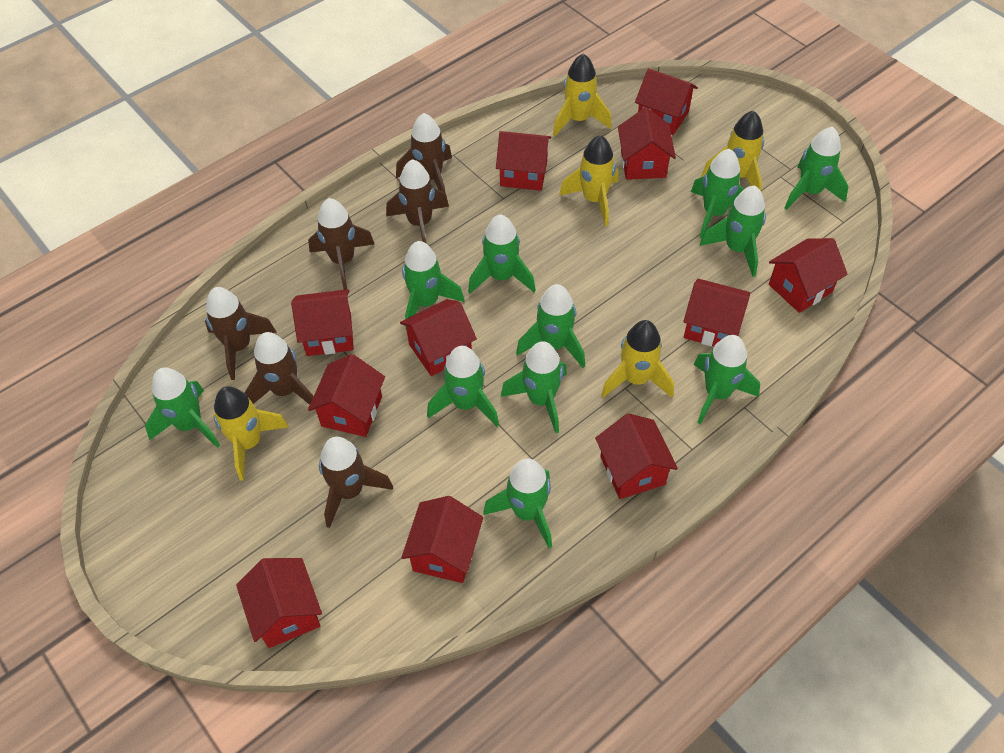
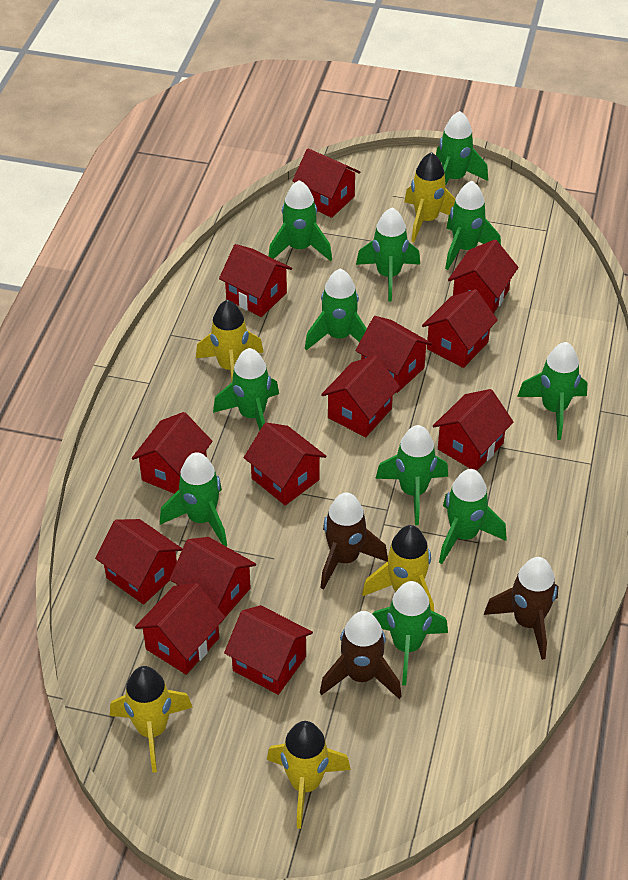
brown rocket: 6 -> 3
red house: 11 -> 13

